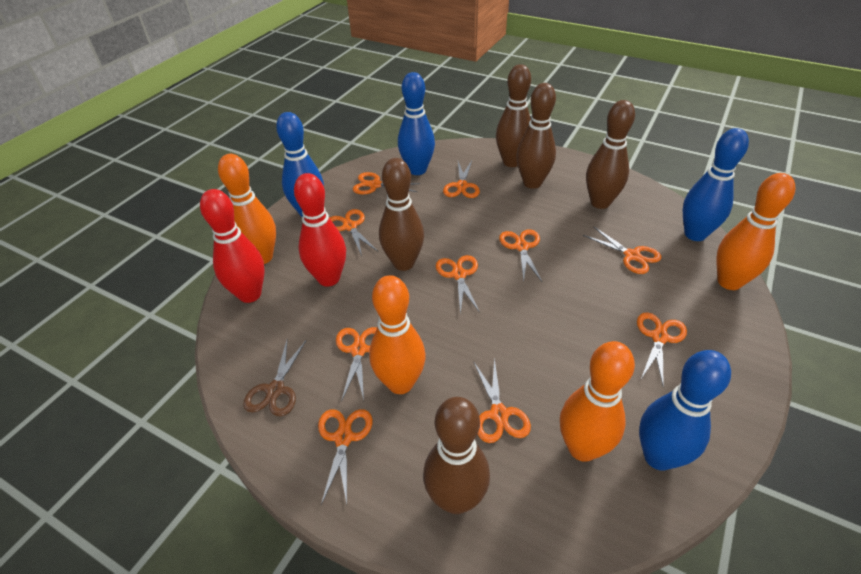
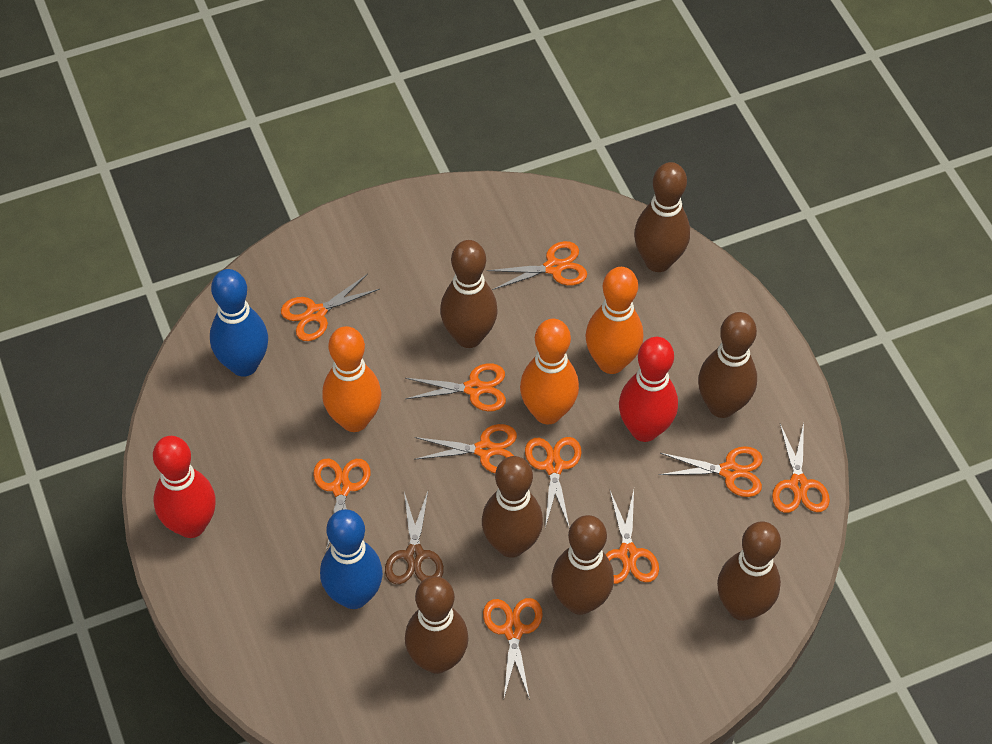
blue bowling pin: 4 -> 2
brown bowling pin: 5 -> 7
orange bowling pin: 4 -> 3

